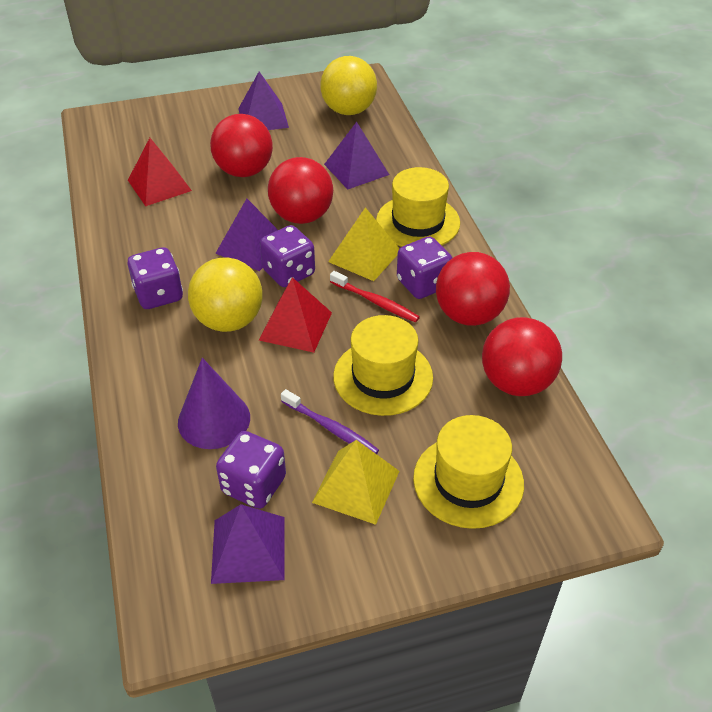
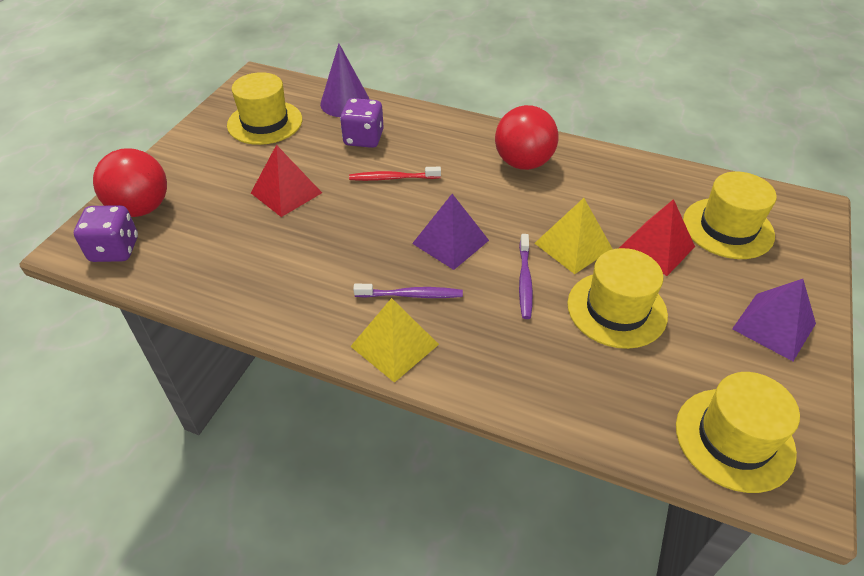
purple dice: 4 -> 2
purple pyramid: 4 -> 2
purple toothbrush: 1 -> 2
red ball: 4 -> 2
yellow ball: 2 -> 0
yellow hat: 3 -> 4

